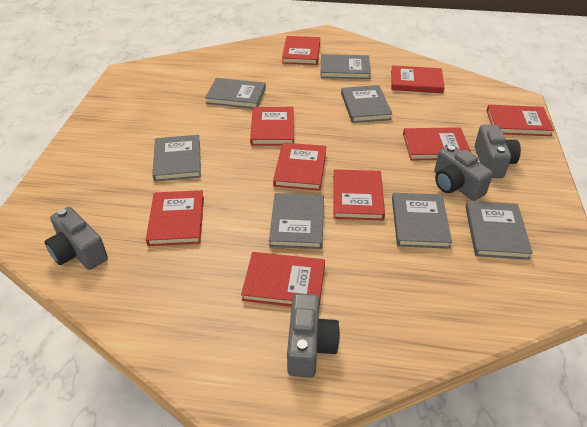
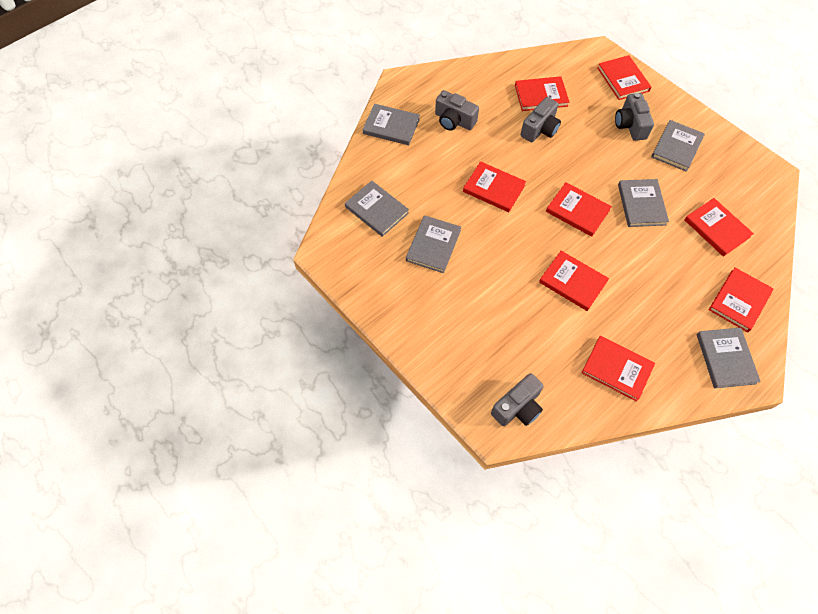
grey book: 7 -> 6
red book: 9 -> 8

